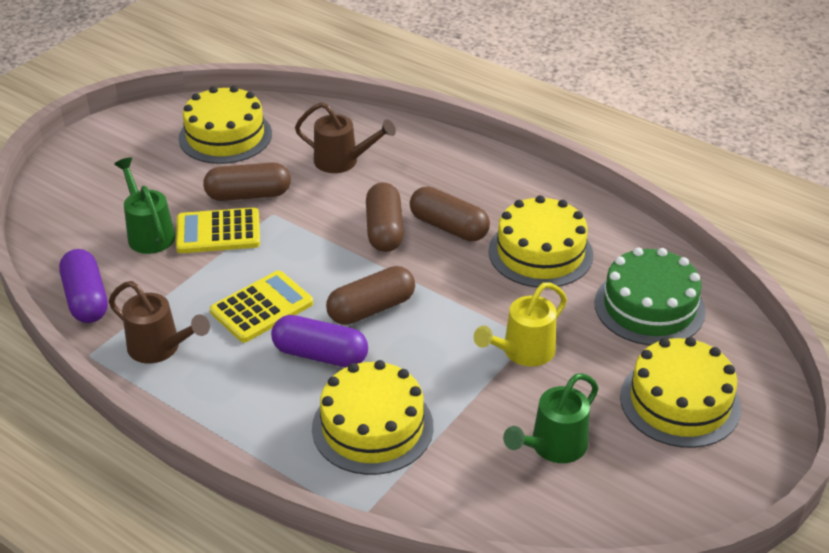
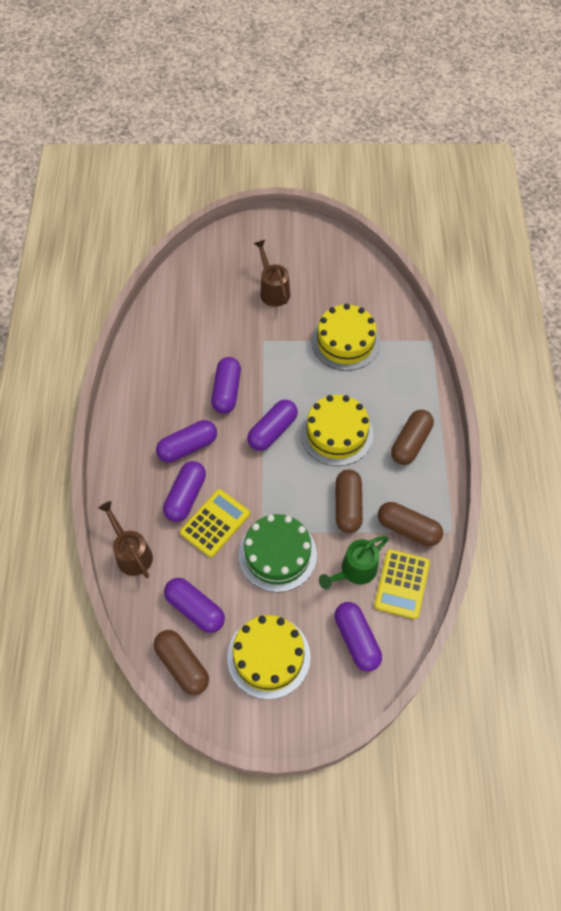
green watering can: 2 -> 1
purple capsule: 2 -> 6
yellow cake: 4 -> 3
yellow watering can: 1 -> 0

